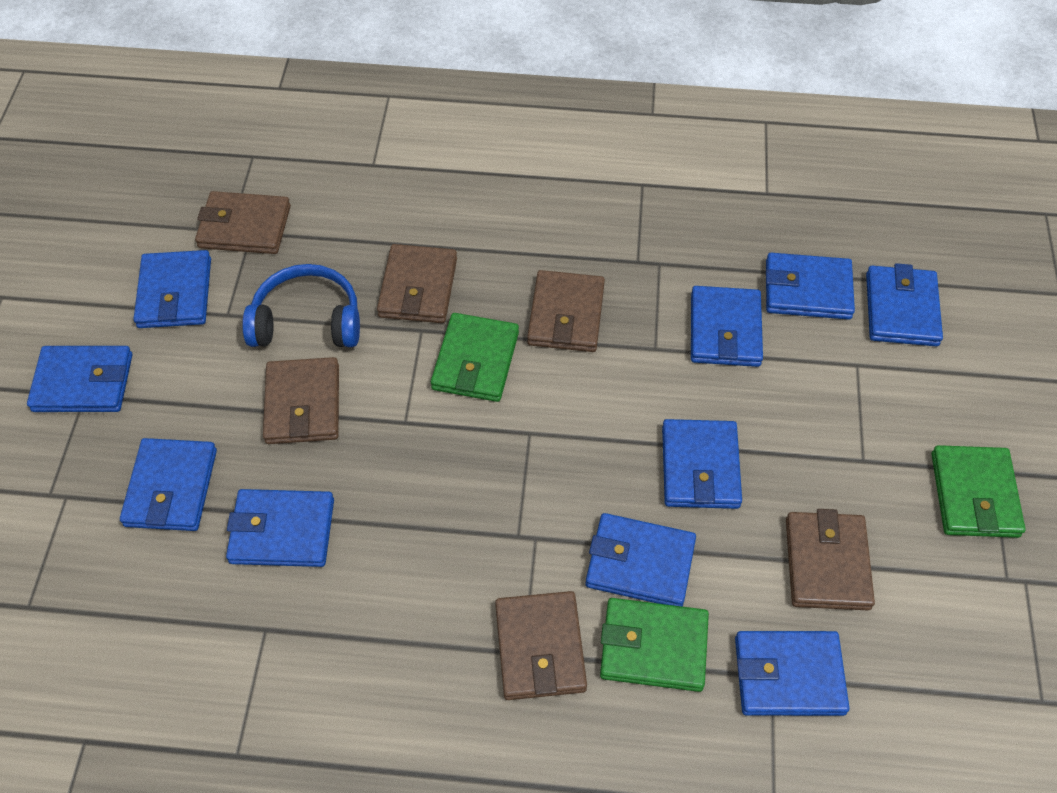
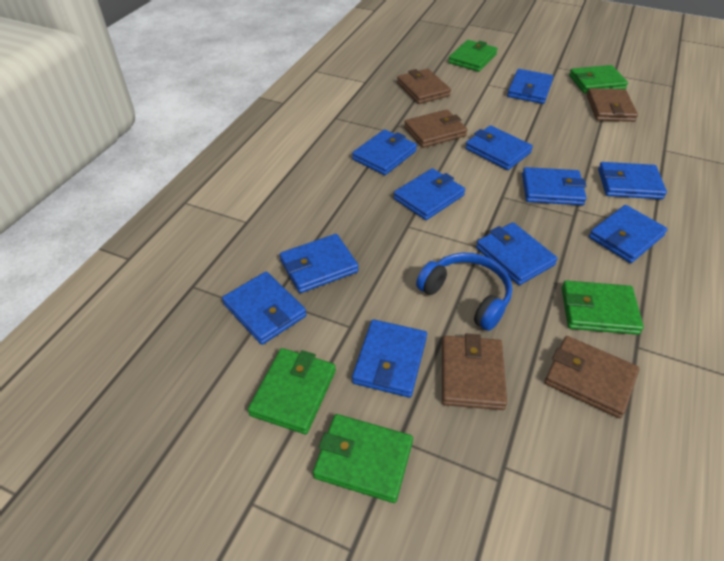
blue wallet: 10 -> 11
brown wallet: 6 -> 5
green wallet: 3 -> 5

